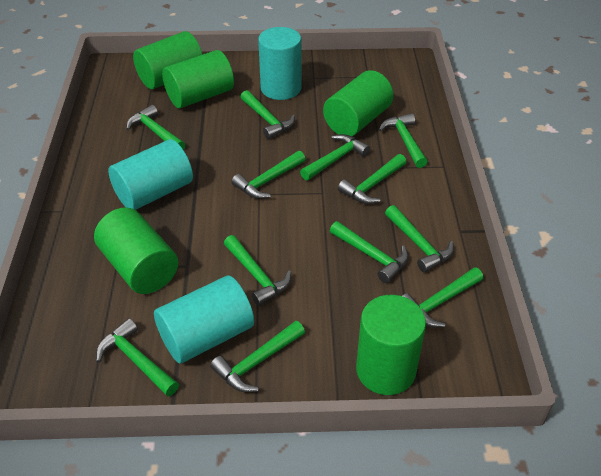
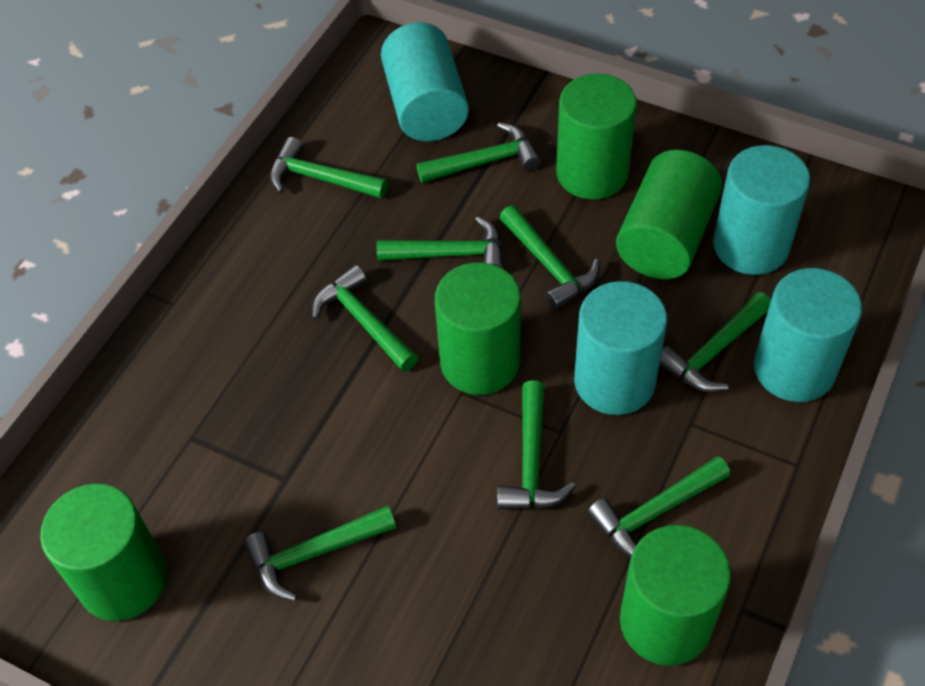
green hammer: 12 -> 9
turquoise cylinder: 3 -> 4

